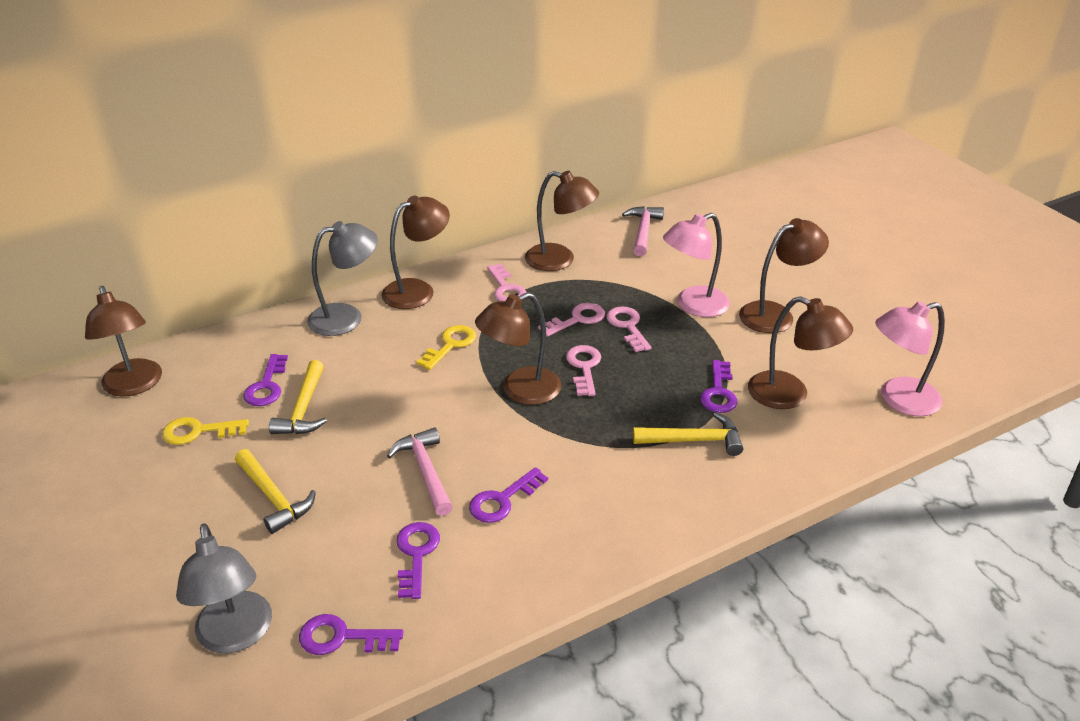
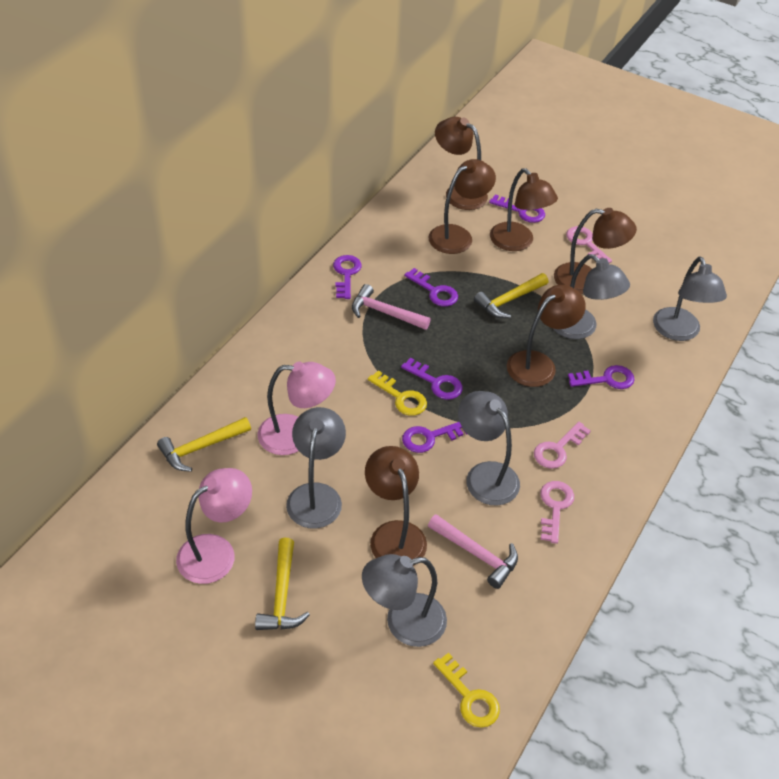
grey lamp: 2 -> 5
pink key: 4 -> 3
purple key: 5 -> 6

